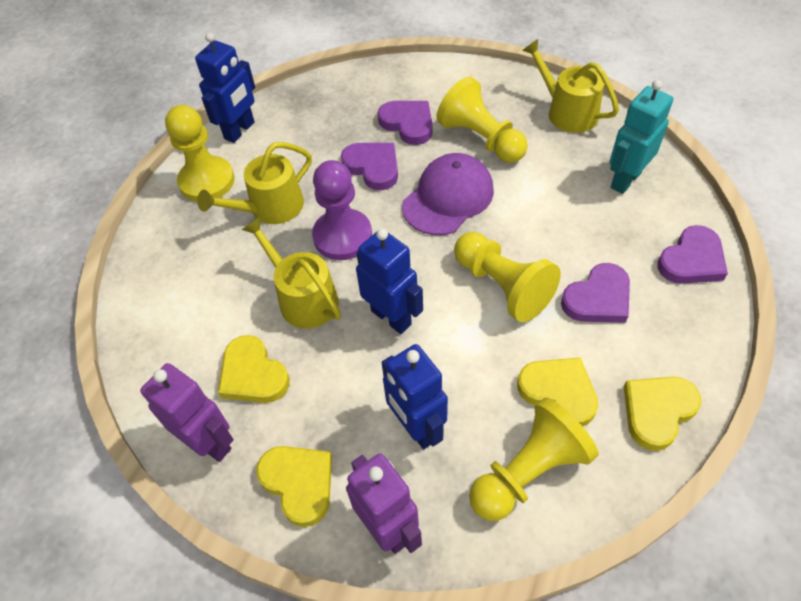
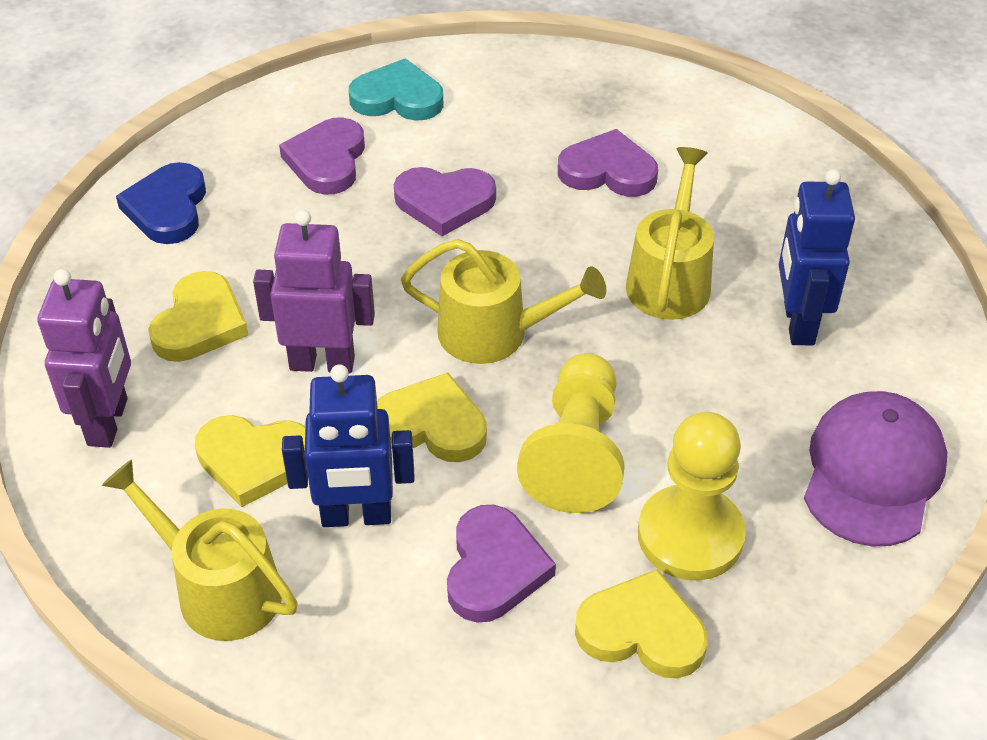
blue heart: 0 -> 1
blue robot: 3 -> 2
purple pawn: 1 -> 0
turquoise heart: 0 -> 1
turquoise robot: 1 -> 0
yellow pawn: 4 -> 2

